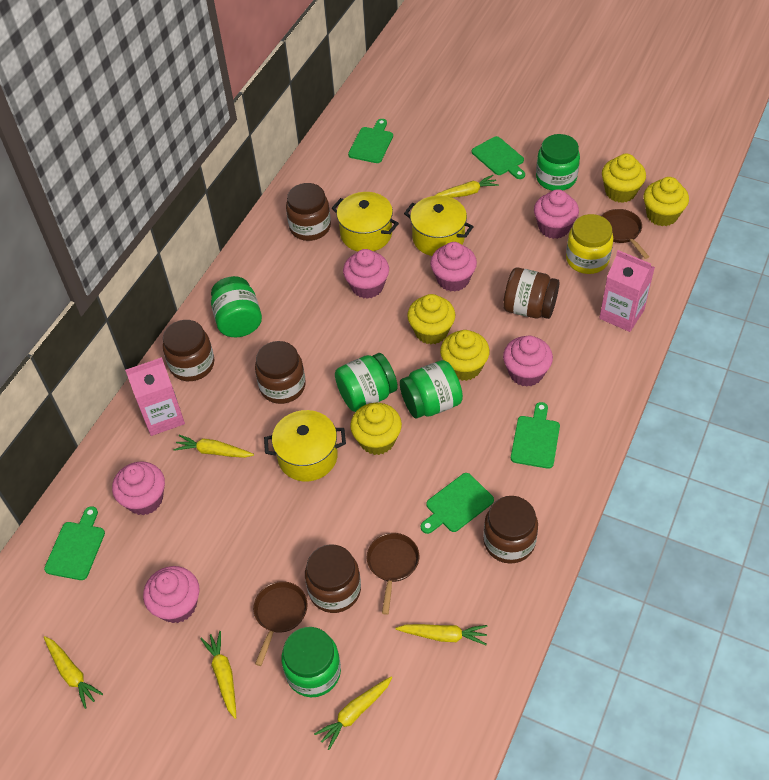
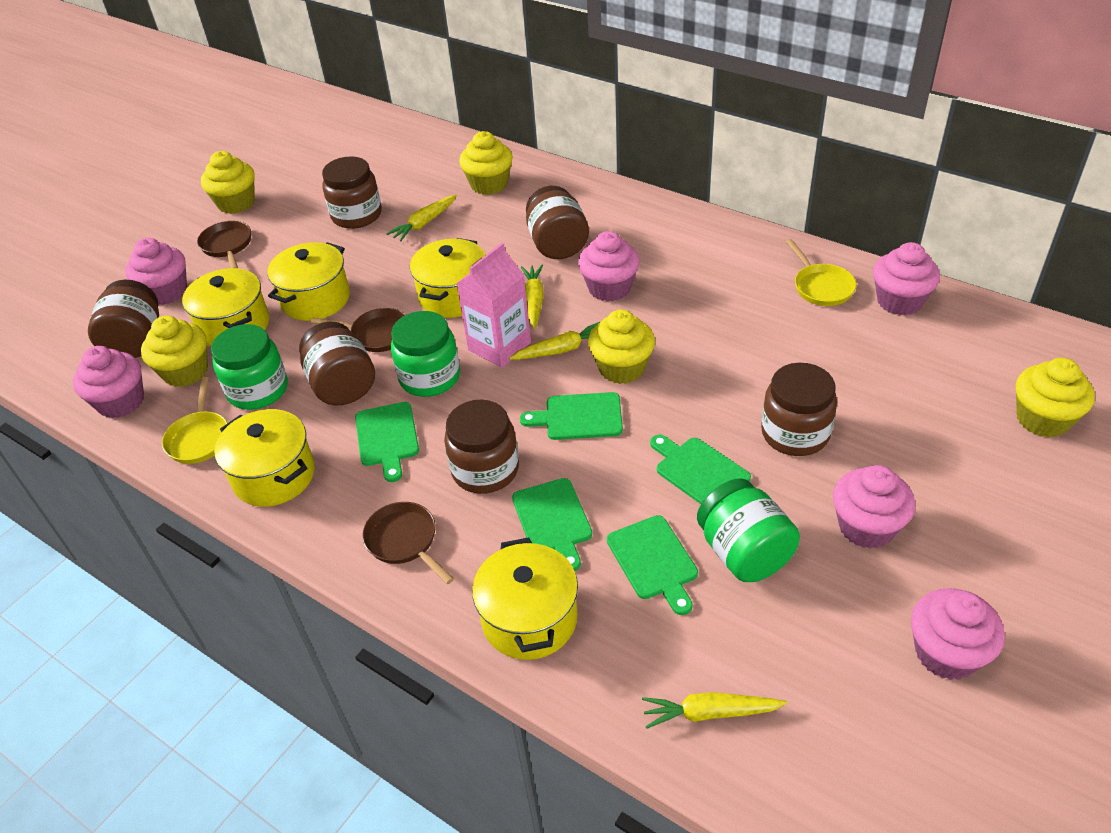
green jar: 5 -> 3
pink carton: 2 -> 1
yellow carrot: 6 -> 4
yellow jar: 1 -> 0
yellow pan: 0 -> 2
yellow pot: 3 -> 5

